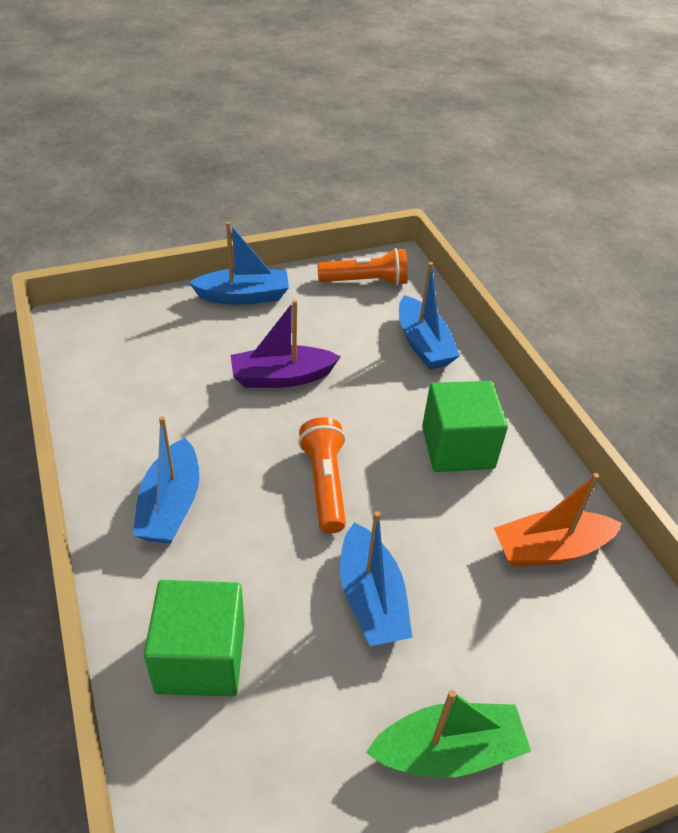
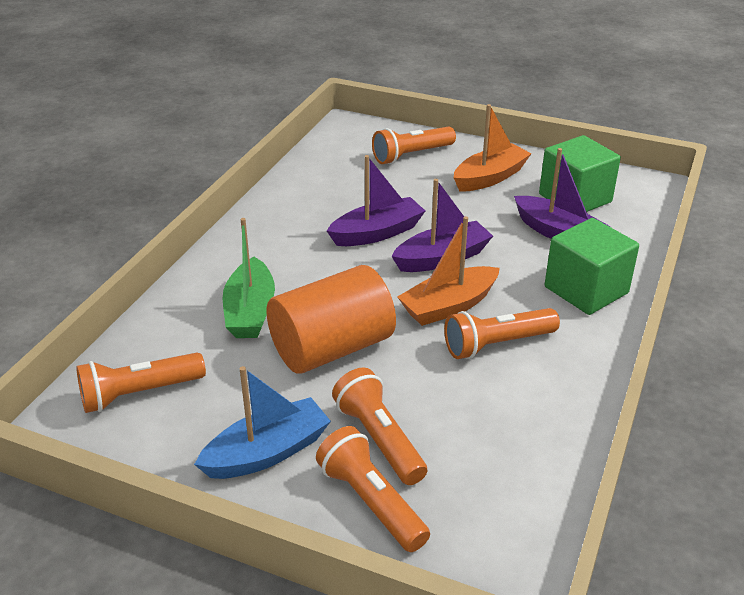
blue boat: 4 -> 1
orange boat: 1 -> 2
orange cylinder: 0 -> 1
orange flashlight: 2 -> 5
purple boat: 1 -> 3

